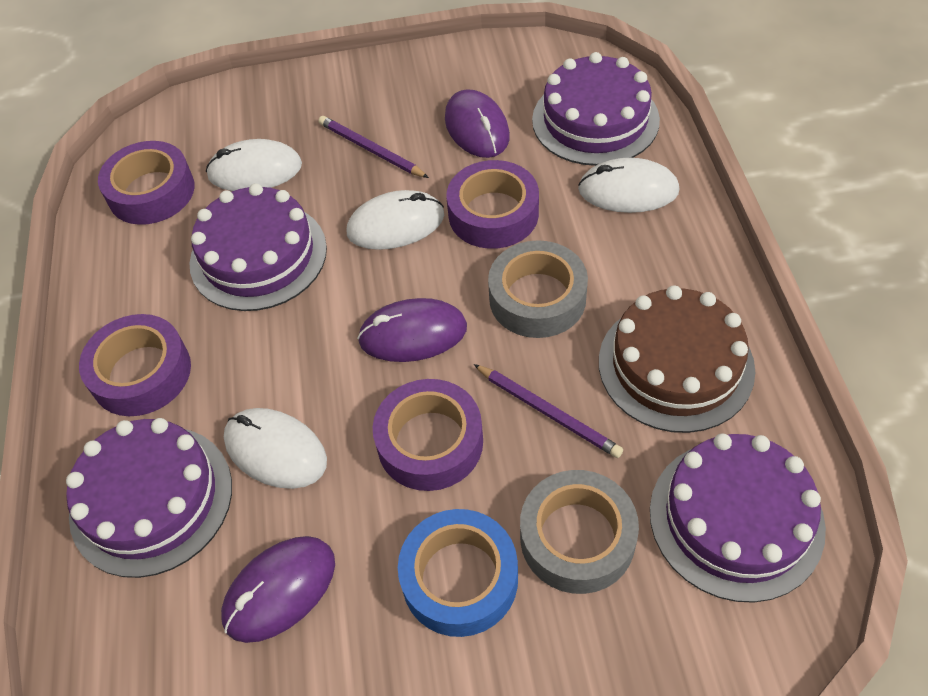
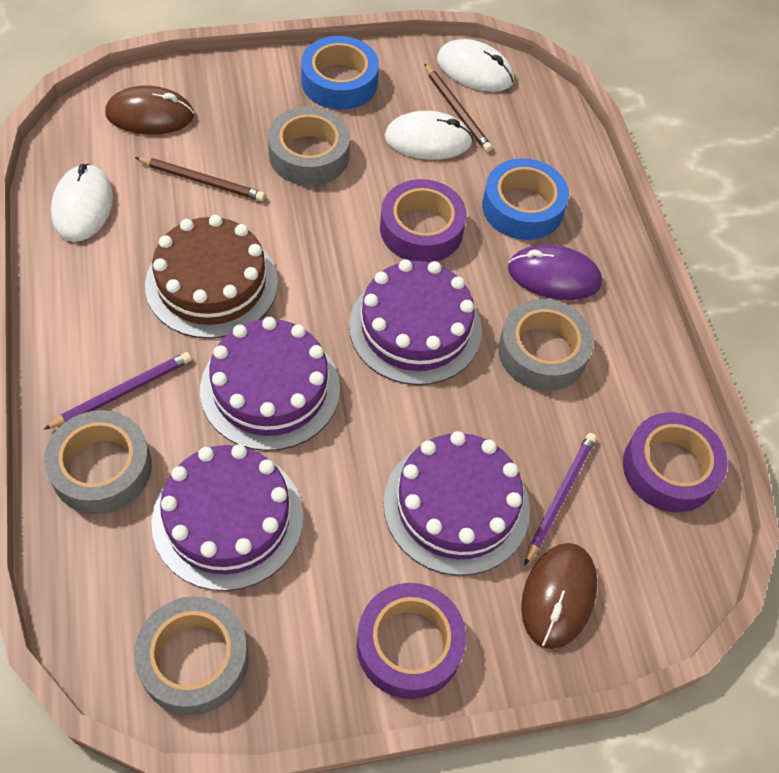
blue tape: 1 -> 2
brown mouse: 0 -> 2
brown pencil: 0 -> 2
grey tape: 2 -> 4
purple mouse: 3 -> 1
purple tape: 4 -> 3
white mouse: 4 -> 3

